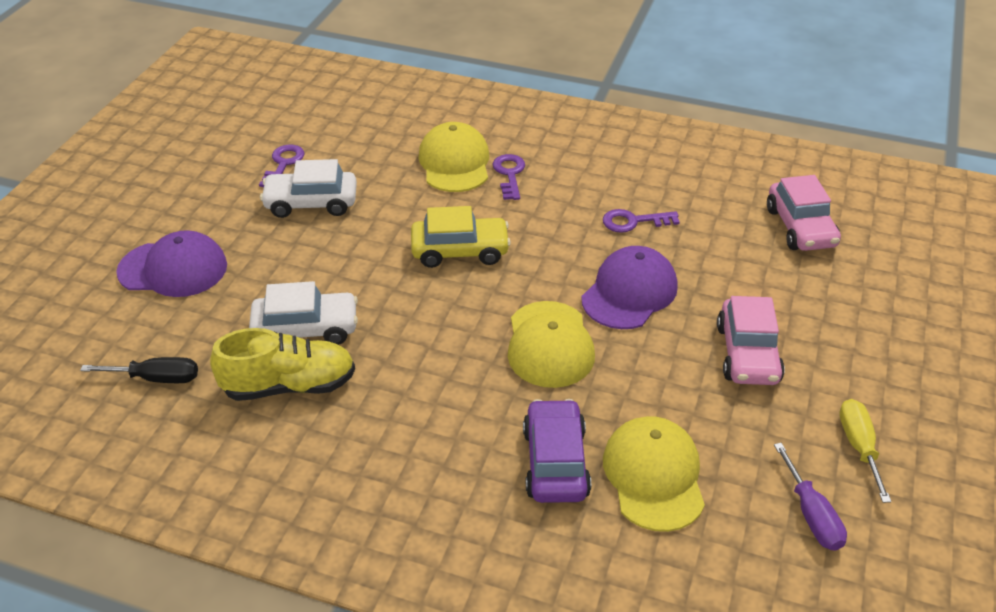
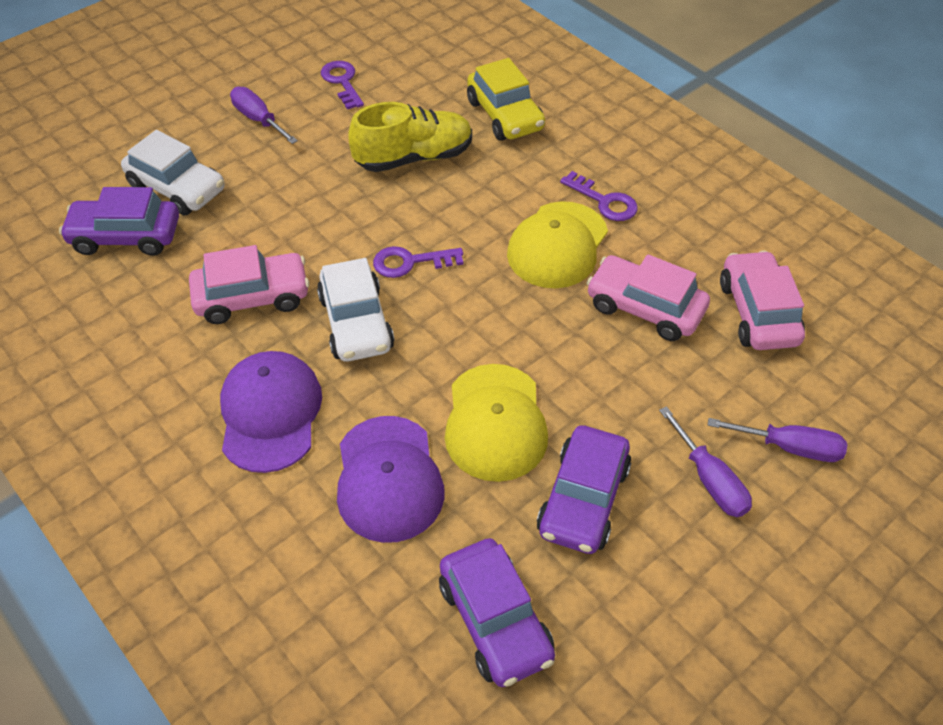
black screwdriver: 1 -> 0
pink car: 2 -> 3
purple car: 1 -> 3
purple screwdriver: 1 -> 3
yellow cap: 3 -> 2
yellow screwdriver: 1 -> 0

